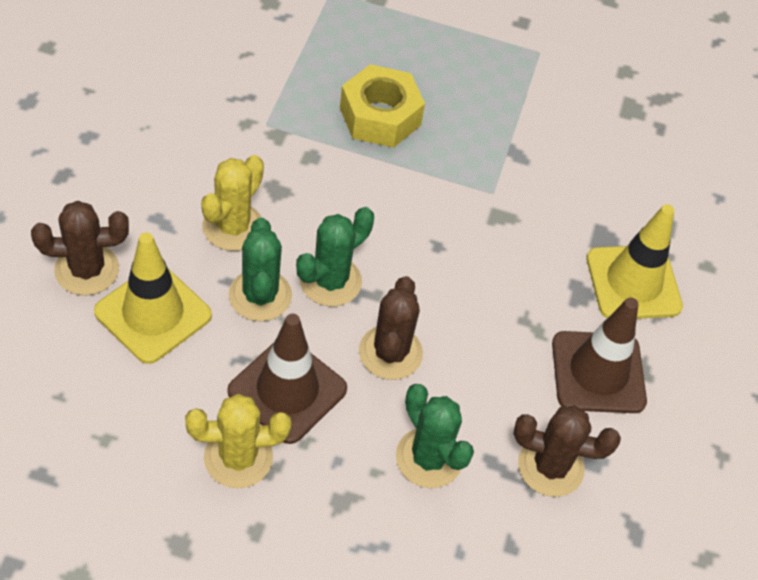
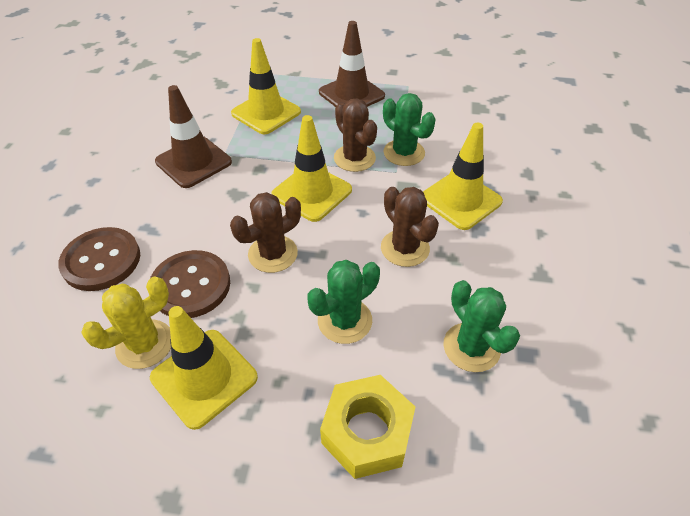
brown button: 0 -> 2
yellow cactus: 2 -> 1
yellow traffic cone: 2 -> 4

